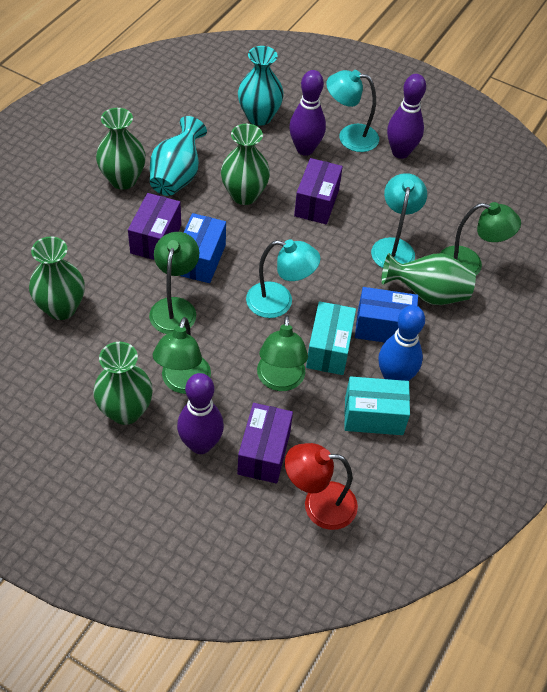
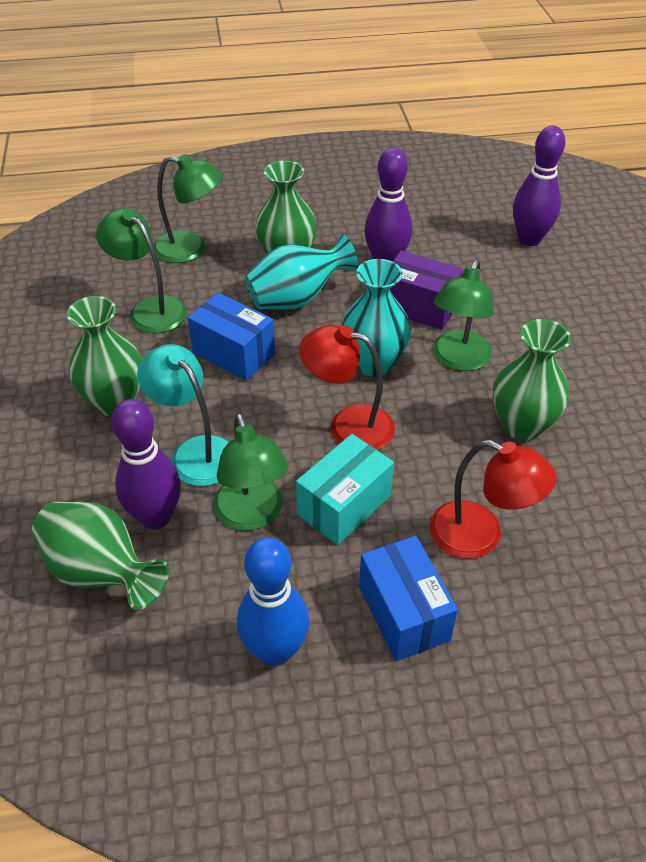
green vase: 5 -> 4
purple box: 3 -> 1
red lamp: 1 -> 2
turquoise box: 2 -> 1
turquoise lamp: 3 -> 1

